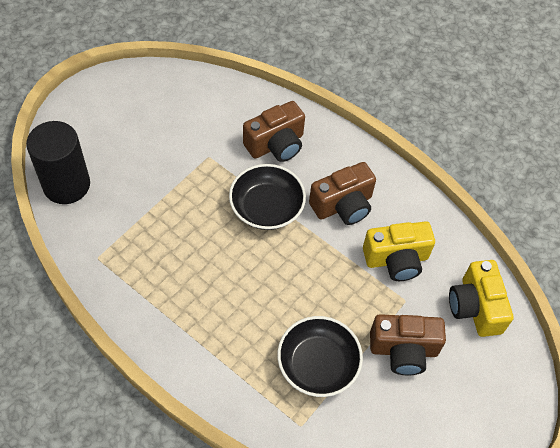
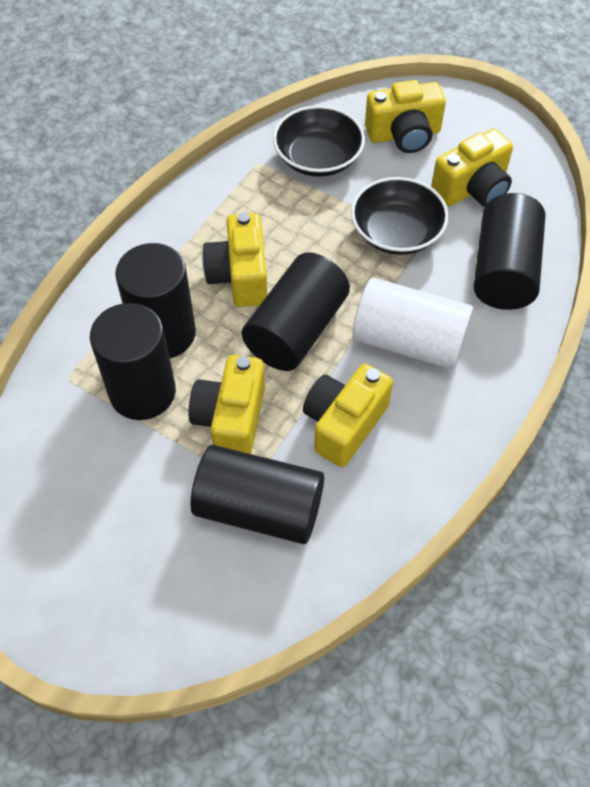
black cylinder: 1 -> 5
brown camera: 3 -> 0
white cylinder: 0 -> 1
yellow camera: 2 -> 5

